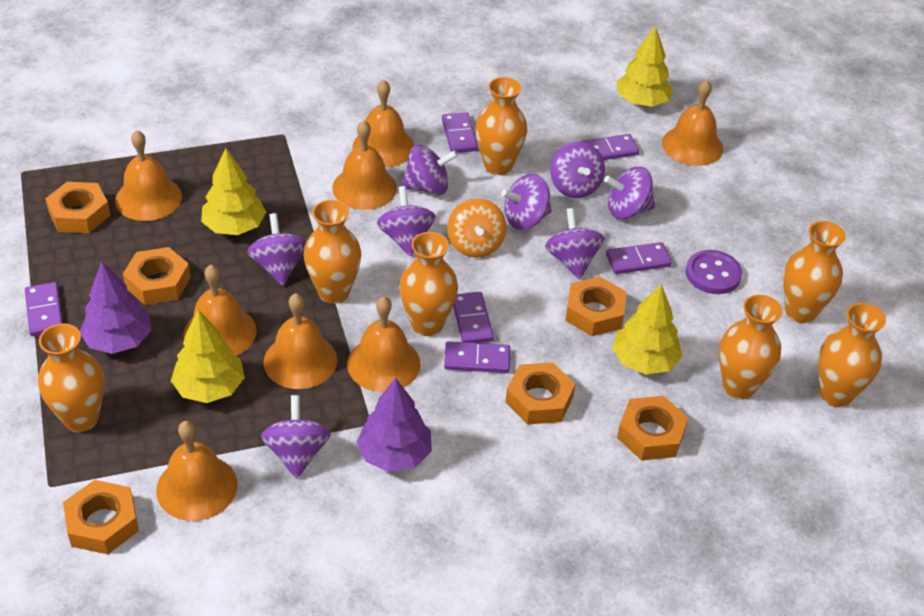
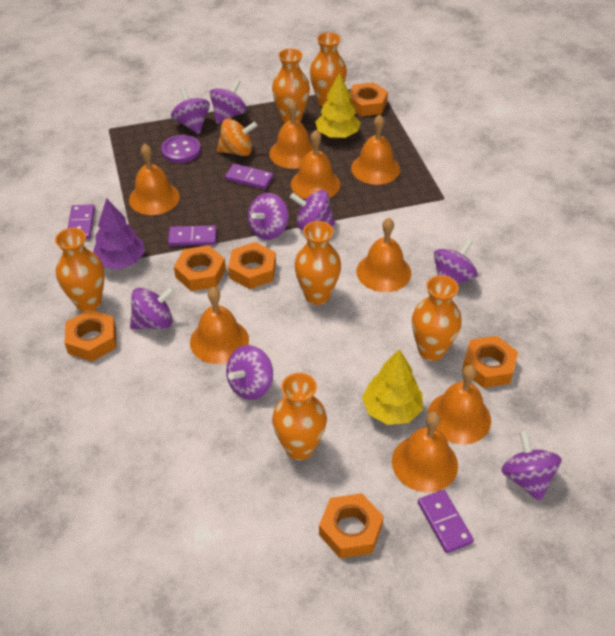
orange vase: 7 -> 6
purple domino: 6 -> 4
purple tree: 2 -> 1
yellow tree: 4 -> 2

